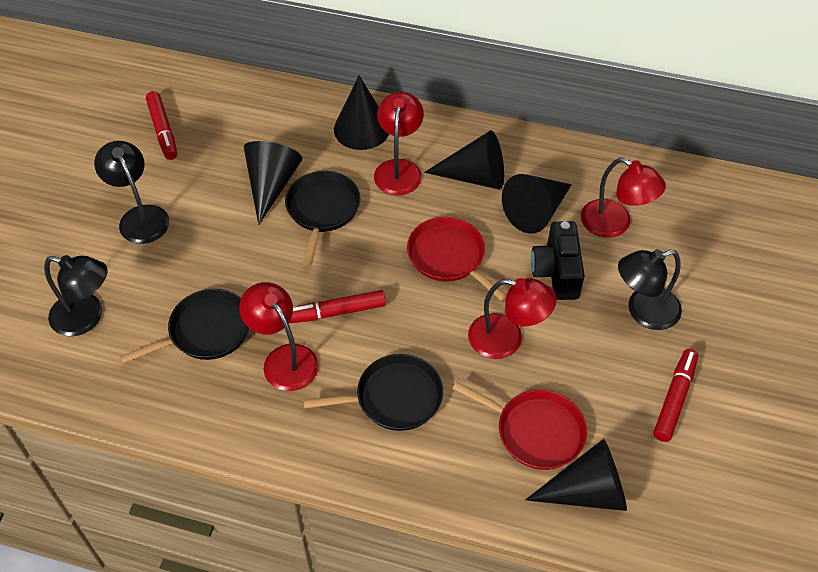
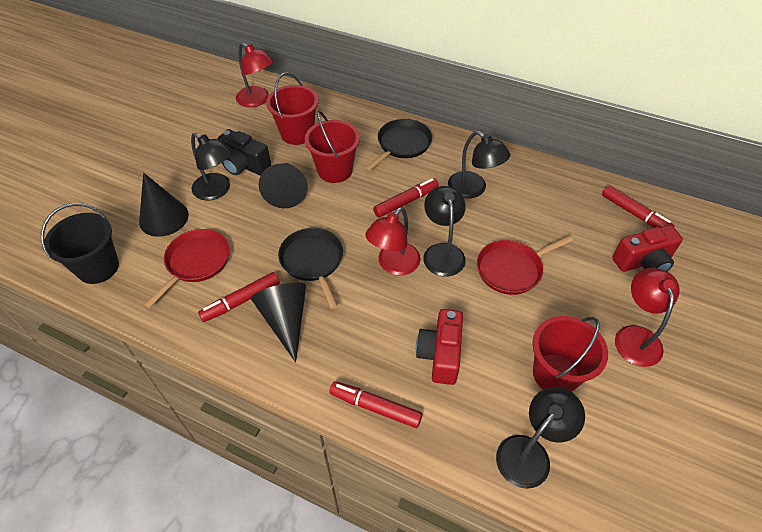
black bucket: 0 -> 1
black cone: 5 -> 3
black lamp: 3 -> 4
black pan: 3 -> 2
red bucket: 0 -> 3
red camera: 0 -> 2
red lamp: 4 -> 3
red marker: 3 -> 4

